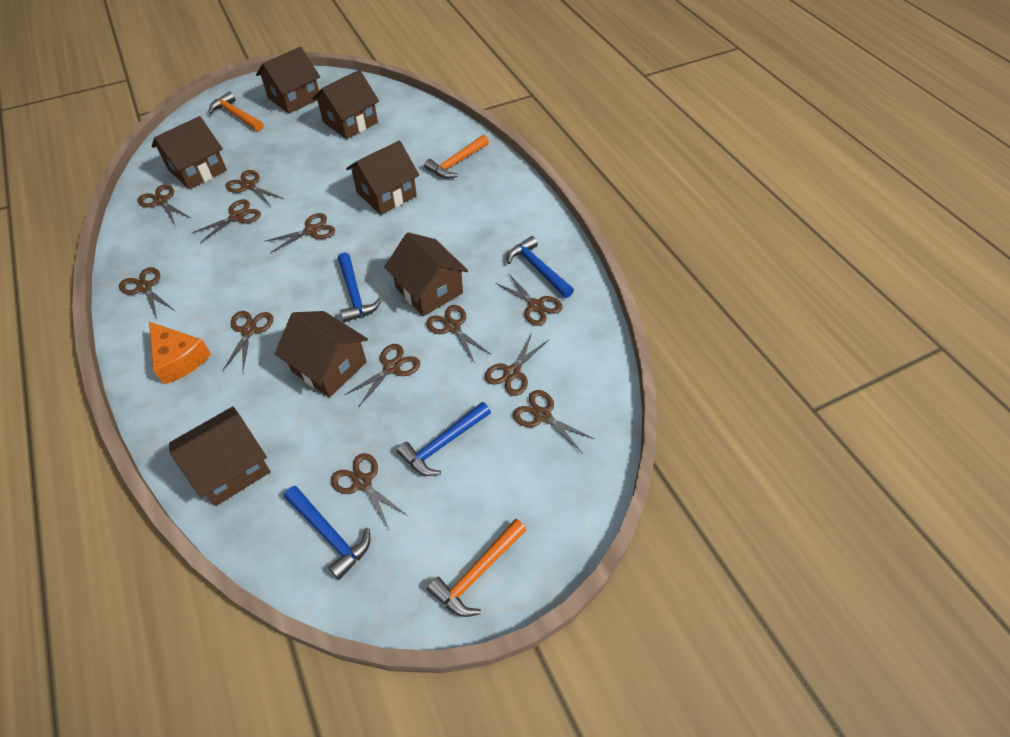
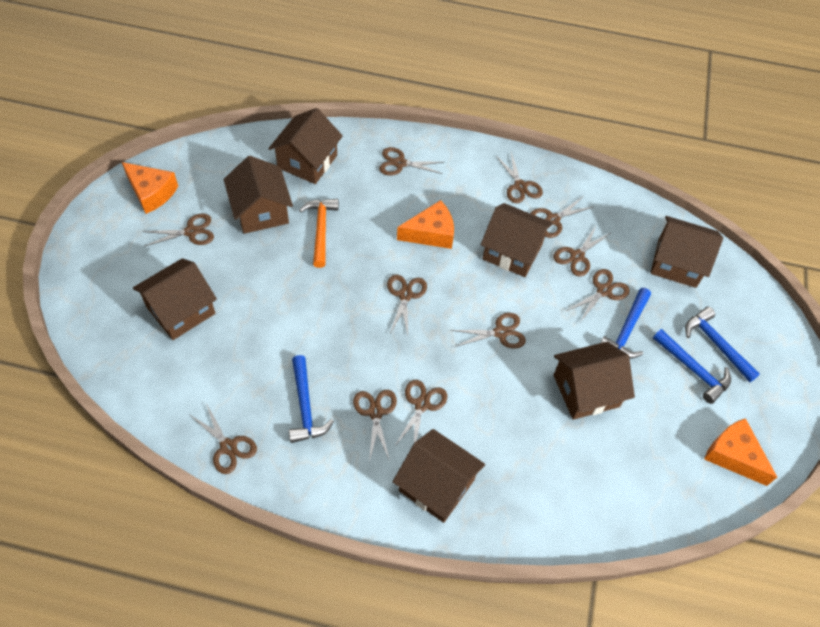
brown scissors: 12 -> 11
orange cheese: 1 -> 3
orange hammer: 3 -> 1

